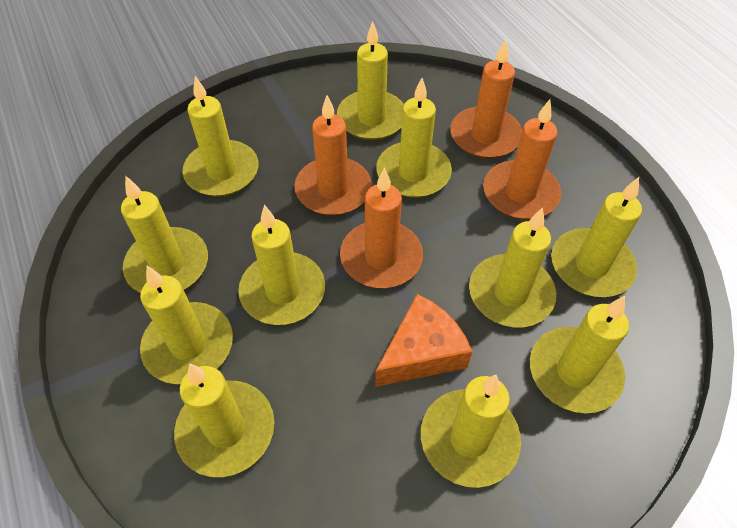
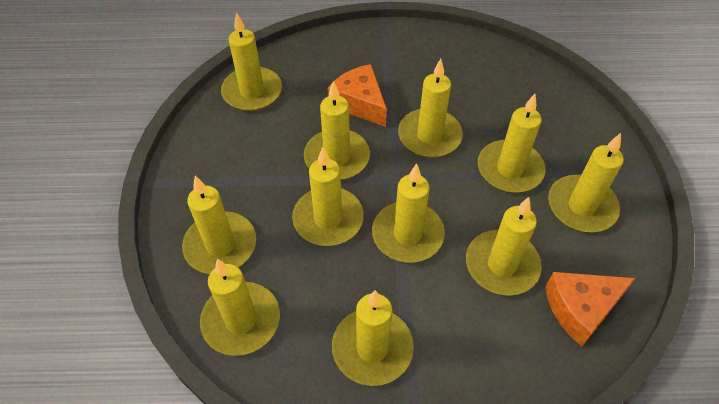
orange candle: 4 -> 0
orange cheese: 1 -> 2

